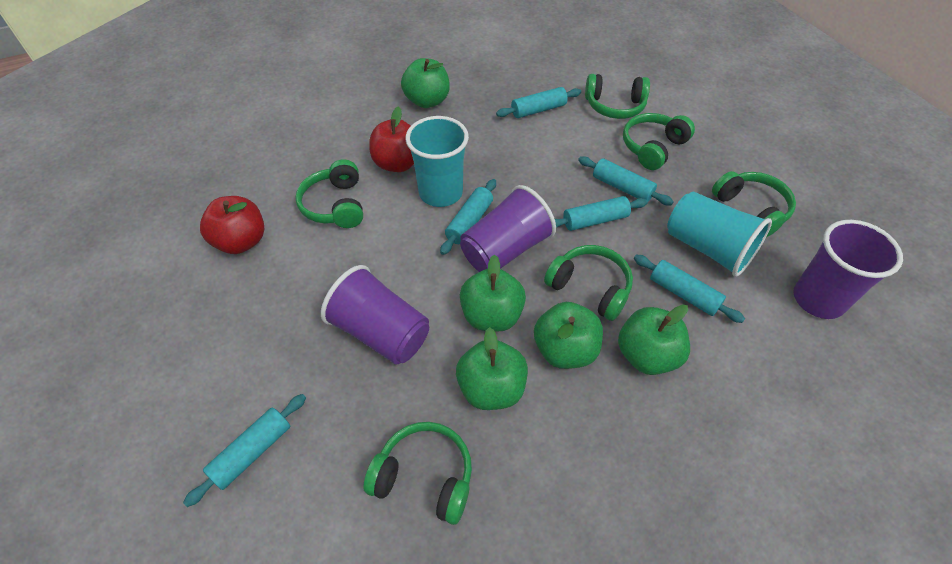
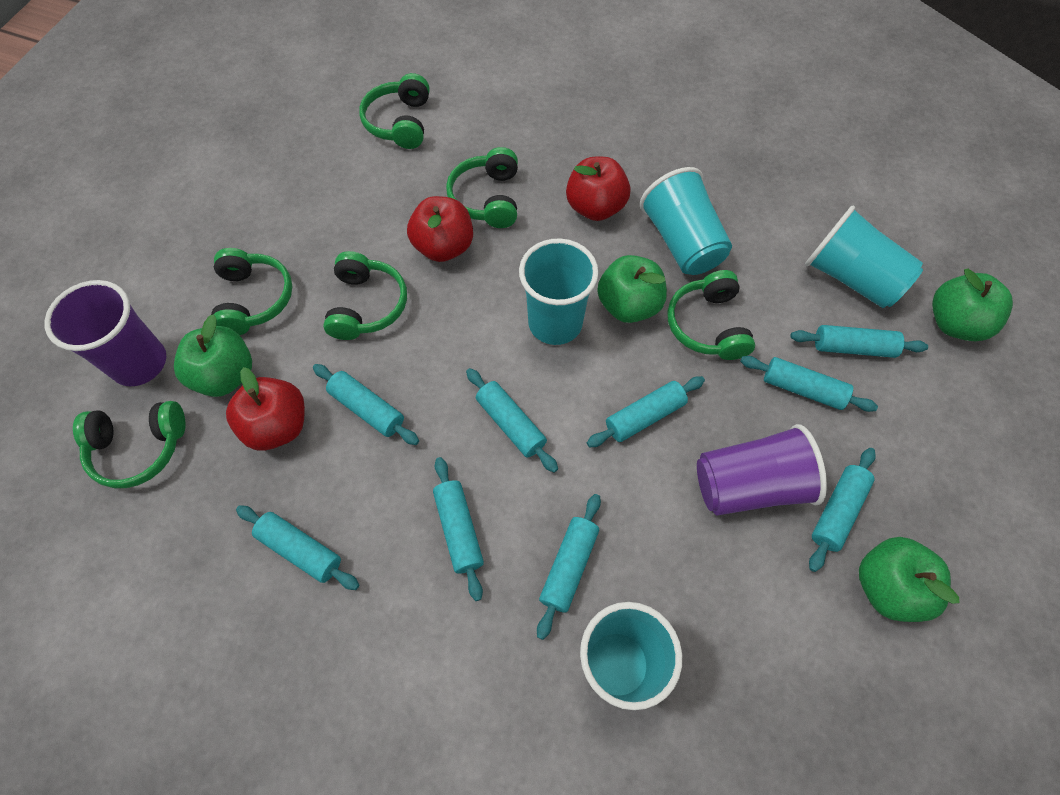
green apple: 5 -> 4
purple cup: 3 -> 2
red apple: 2 -> 3
turquoise cup: 2 -> 4
turquoise rolling pin: 6 -> 9

